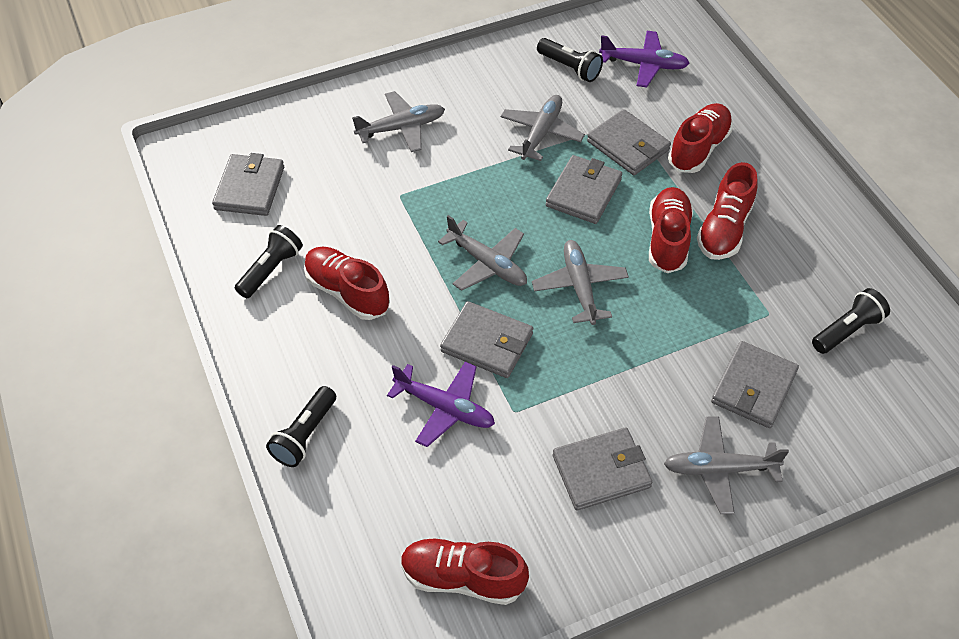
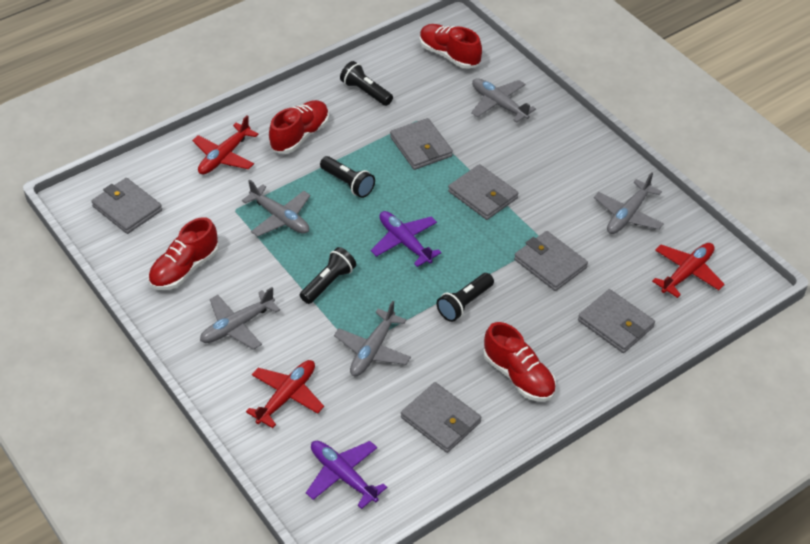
red plane: 0 -> 3
red shoe: 5 -> 4

